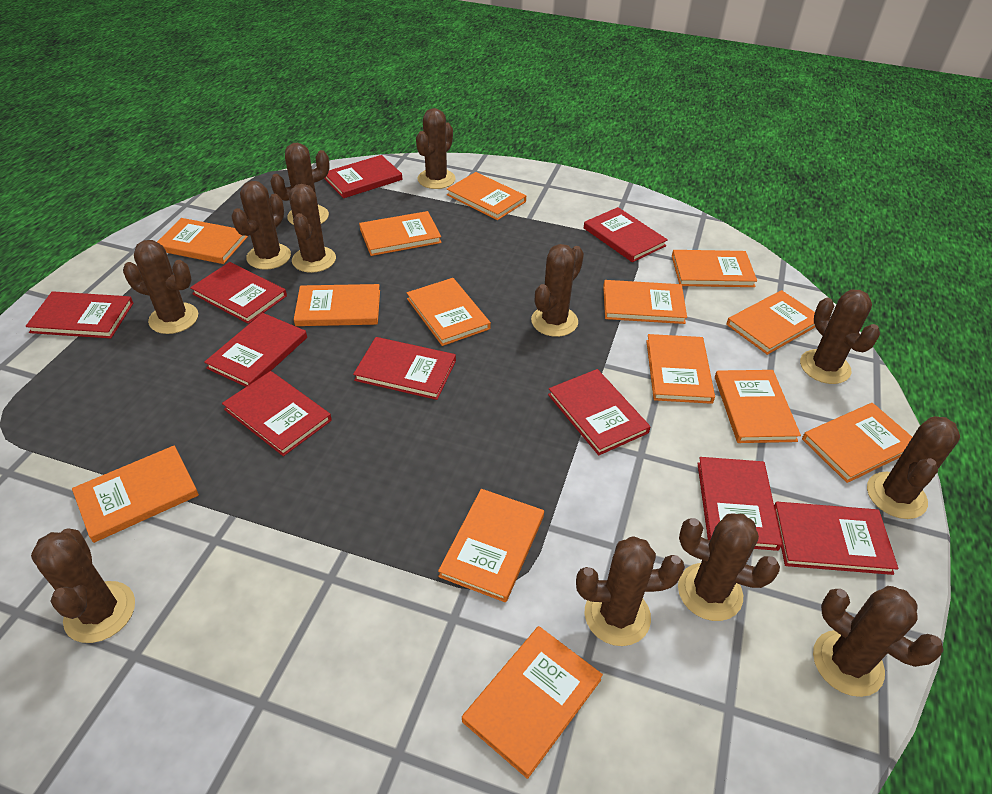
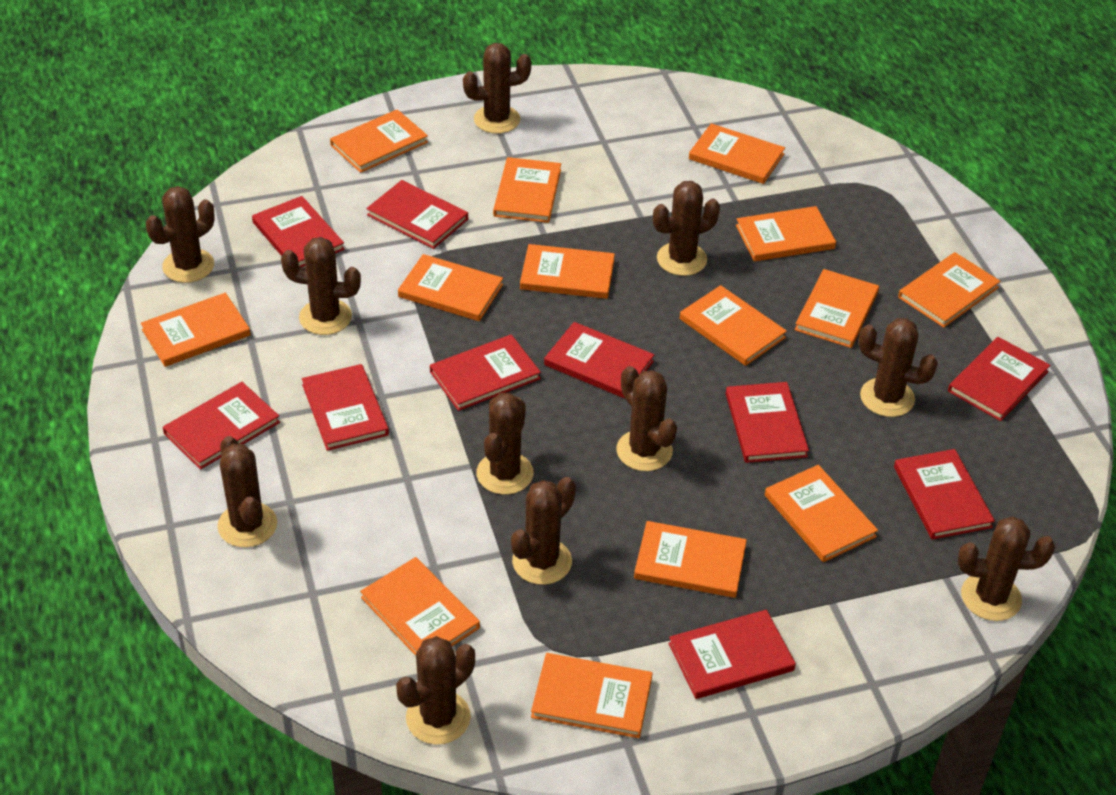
brown cactus: 12 -> 11

